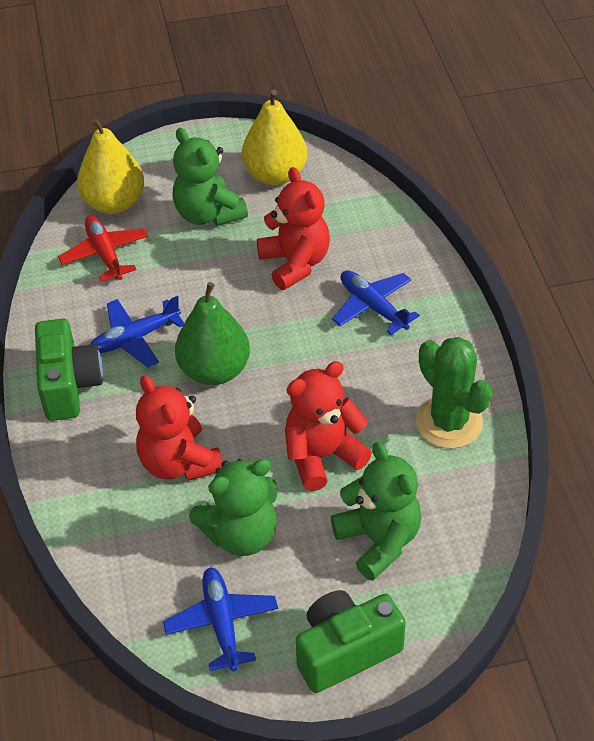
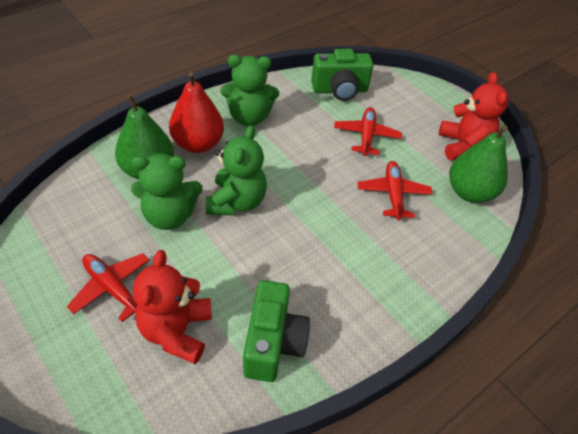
blue plane: 3 -> 0
green cactus: 1 -> 0
green pear: 1 -> 2
red pear: 0 -> 1
red plane: 1 -> 3
red teddy bear: 3 -> 2
yellow pear: 2 -> 0

